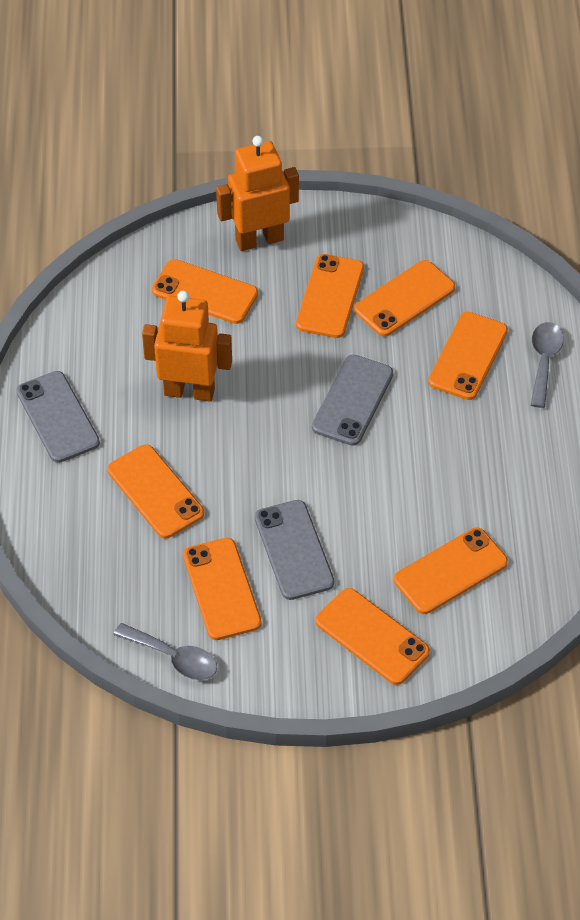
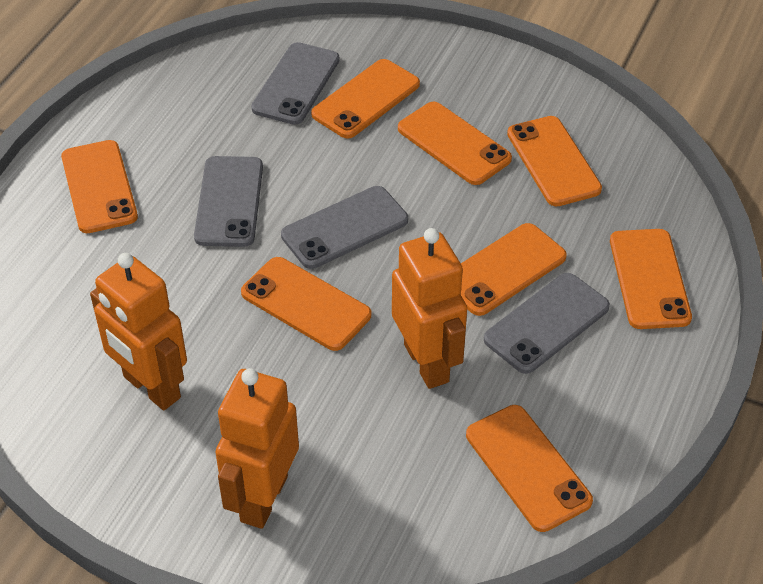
grey phone: 3 -> 4
grey spoon: 2 -> 0
orange robot: 2 -> 3

